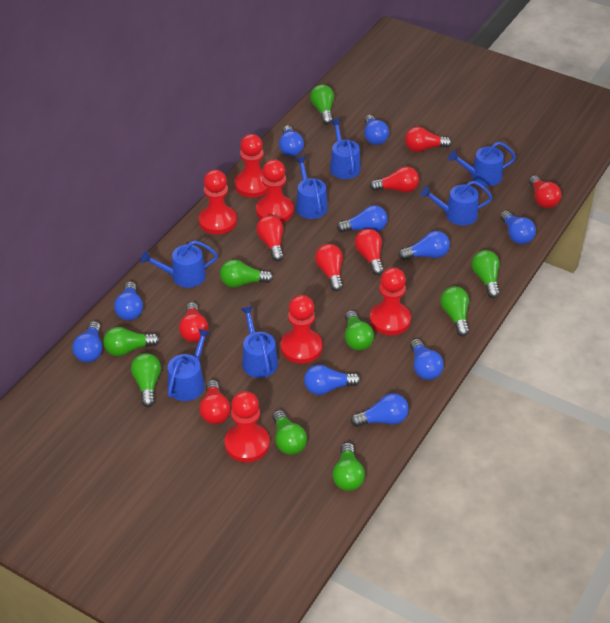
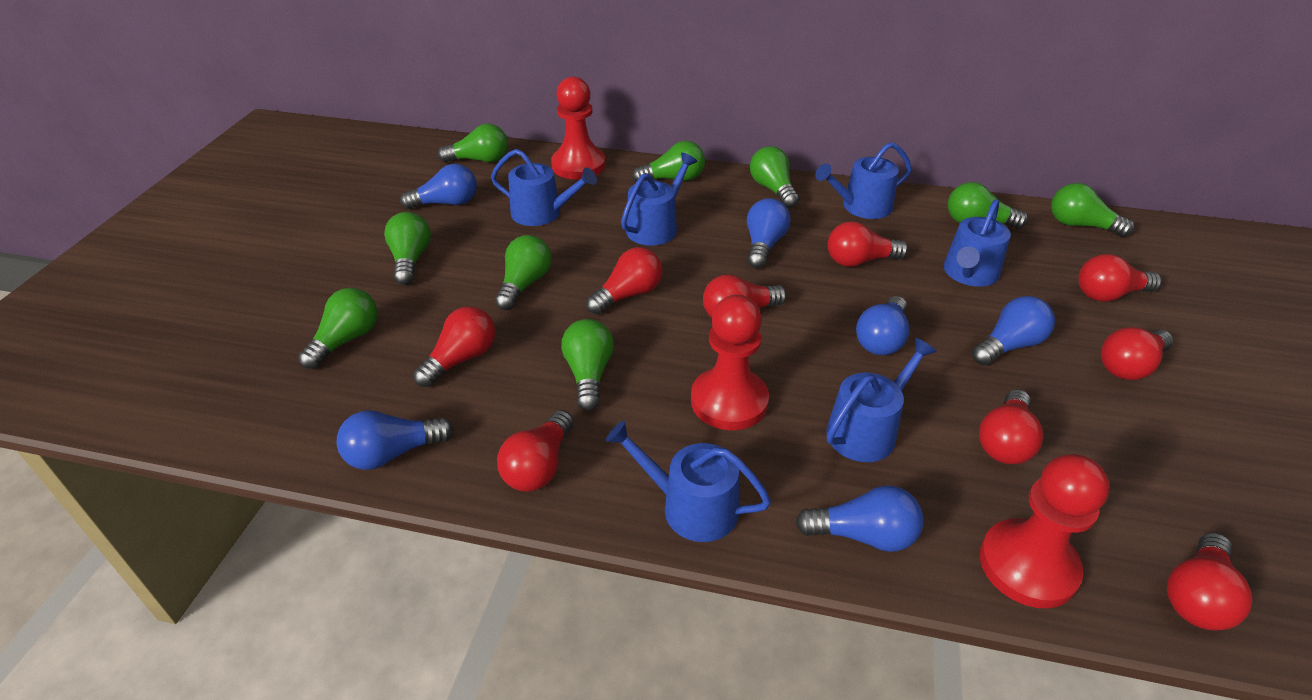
blue light bulb: 10 -> 6
blue watering can: 7 -> 6
red light bulb: 8 -> 9
red pawn: 6 -> 3

